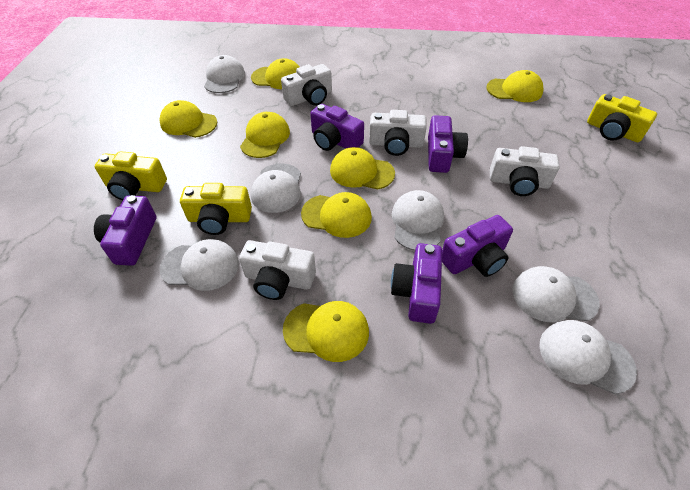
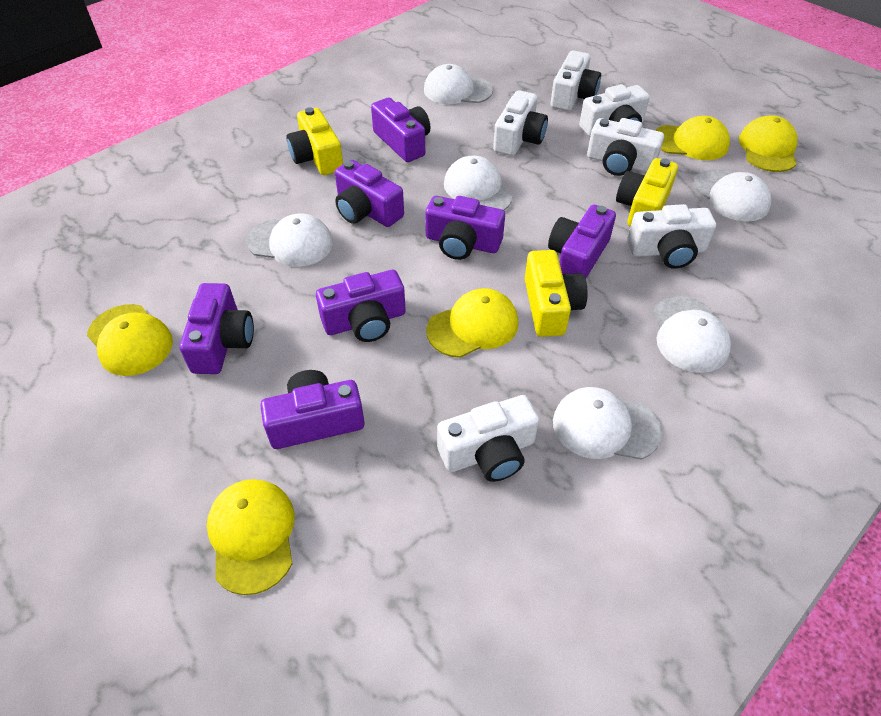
purple camera: 5 -> 7
white camera: 4 -> 6
yellow cap: 7 -> 5

